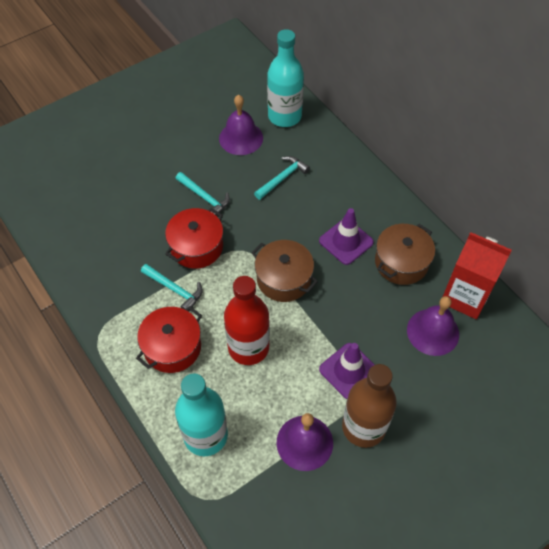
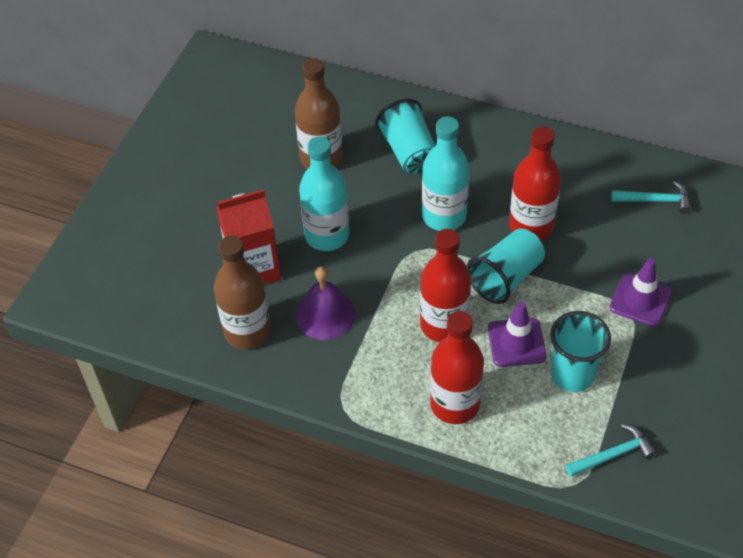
brown bottle: 1 -> 2
brown pot: 2 -> 0
purple bell: 3 -> 1
red bottle: 1 -> 3
red pot: 2 -> 0
turquoise cup: 0 -> 3
turquoise hammer: 3 -> 2

